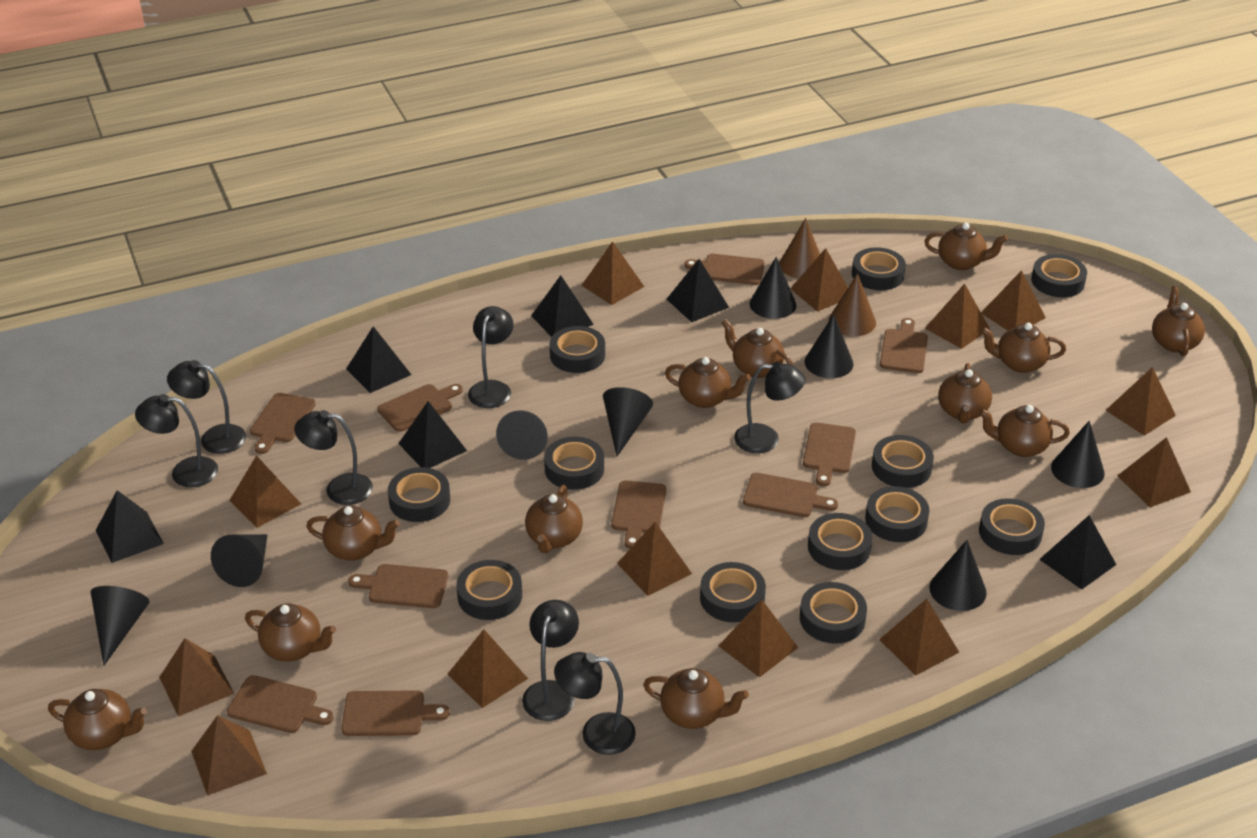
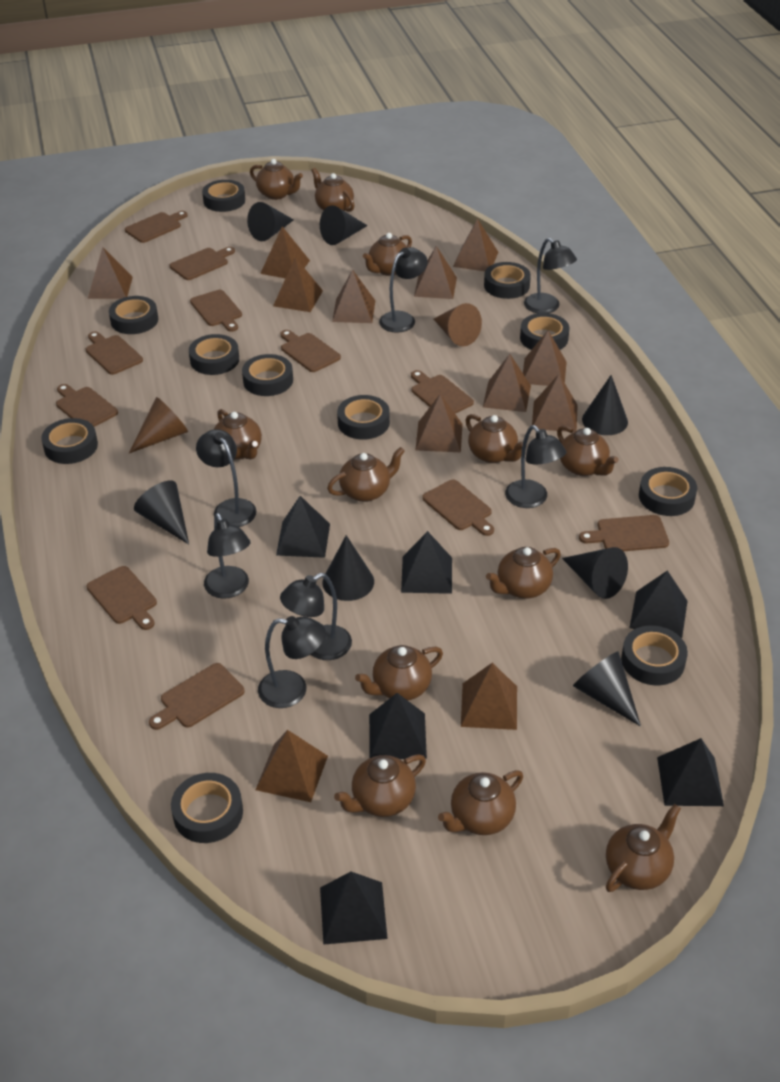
black cone: 8 -> 7
black tape: 12 -> 11
brown cutting board: 10 -> 11
brown pyramid: 13 -> 12

